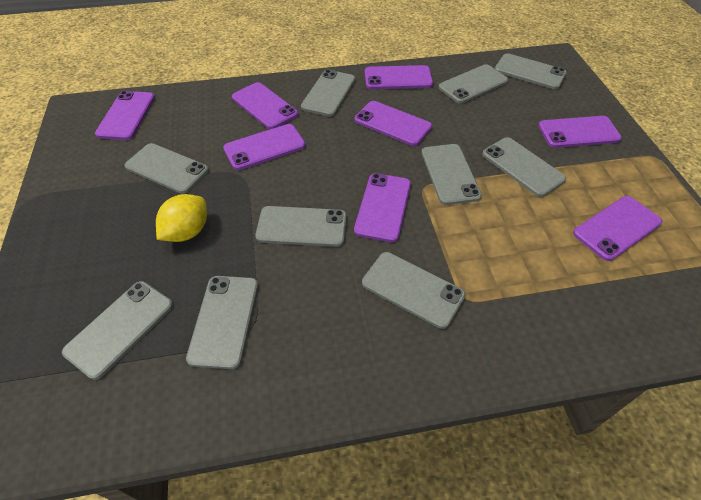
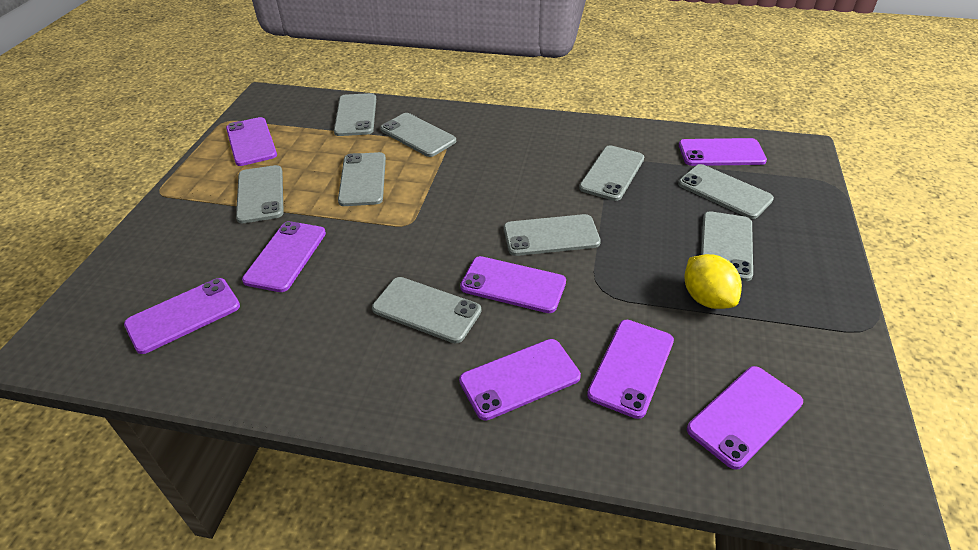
grey phone: 10 -> 9

